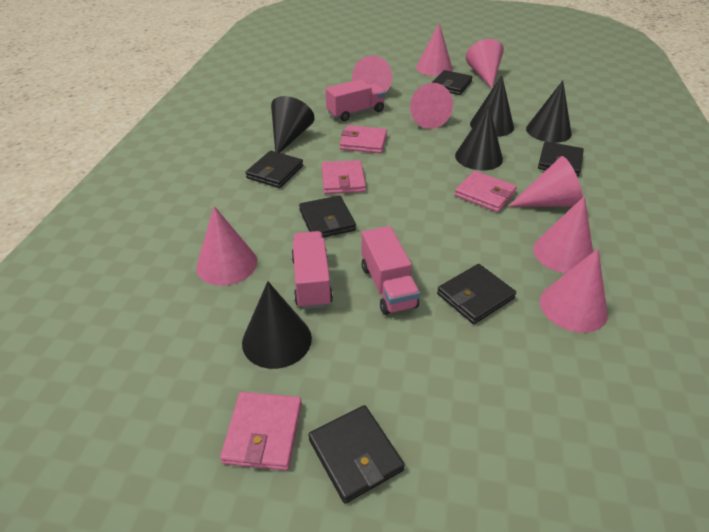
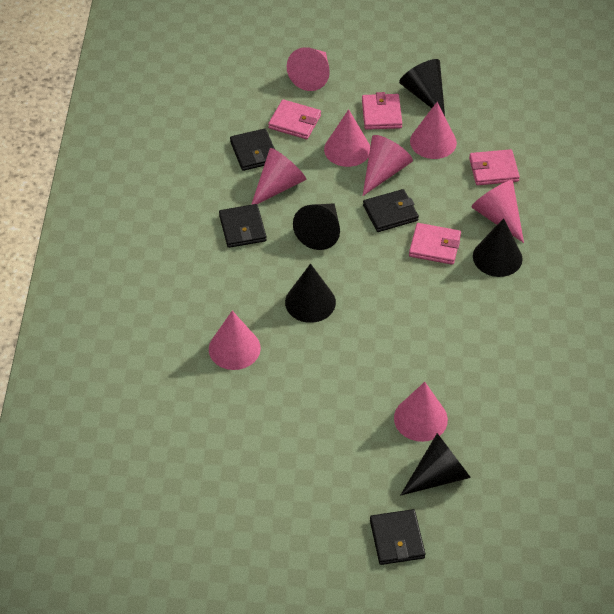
black wallet: 6 -> 4
pink truck: 3 -> 0

